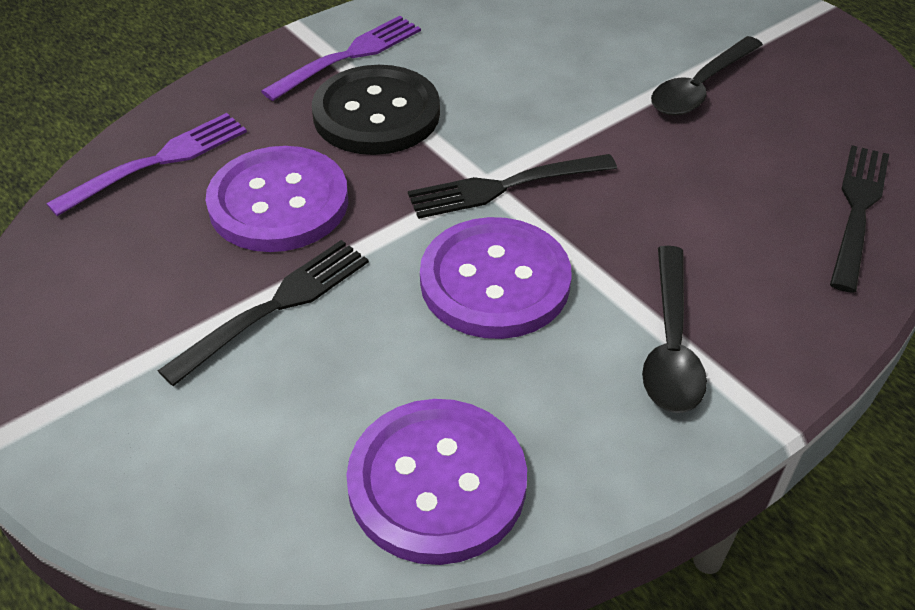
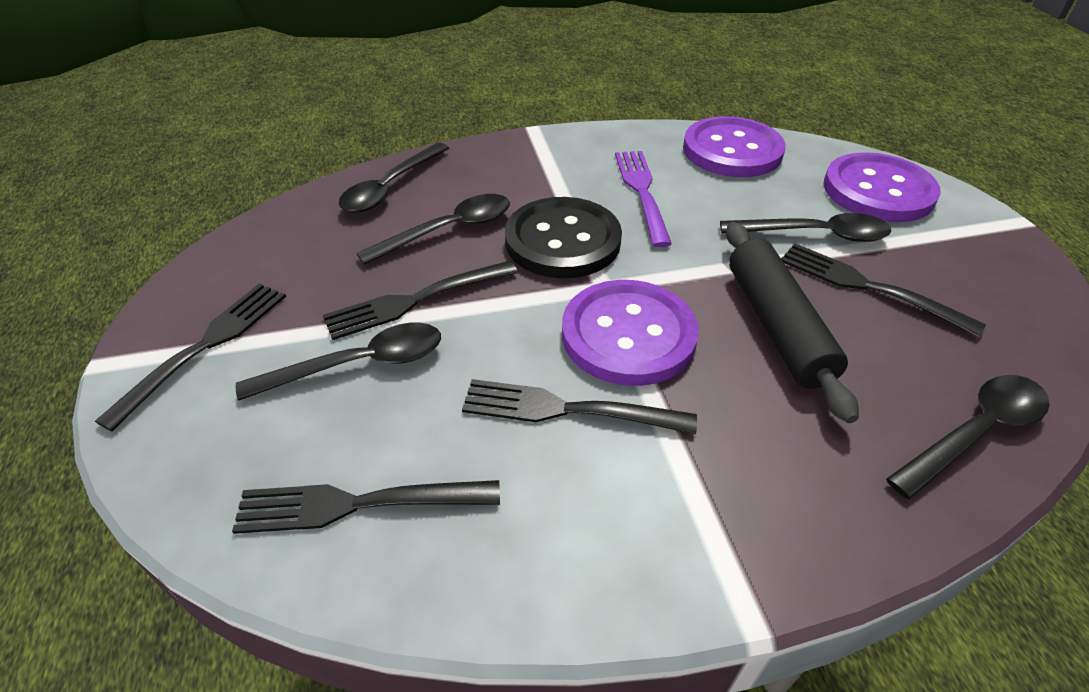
black fork: 3 -> 5
black rolling pin: 0 -> 1
black spoon: 2 -> 5
purple fork: 2 -> 1

